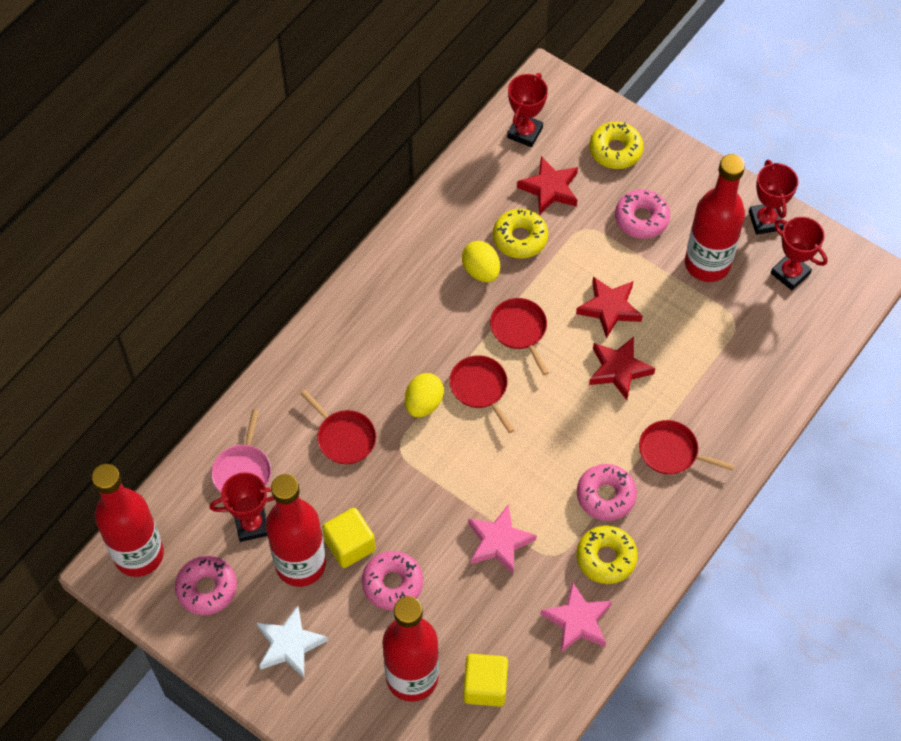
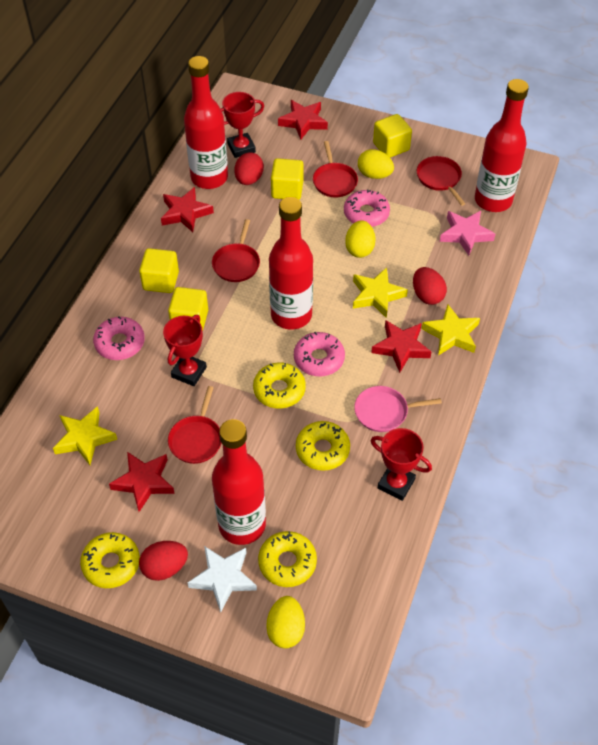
pink donut: 4 -> 3
pink star: 2 -> 1
red egg: 0 -> 3
red star: 3 -> 4
red trophy: 4 -> 3
yellow cube: 2 -> 4
yellow donut: 3 -> 4
yellow egg: 2 -> 3
yellow star: 0 -> 3

